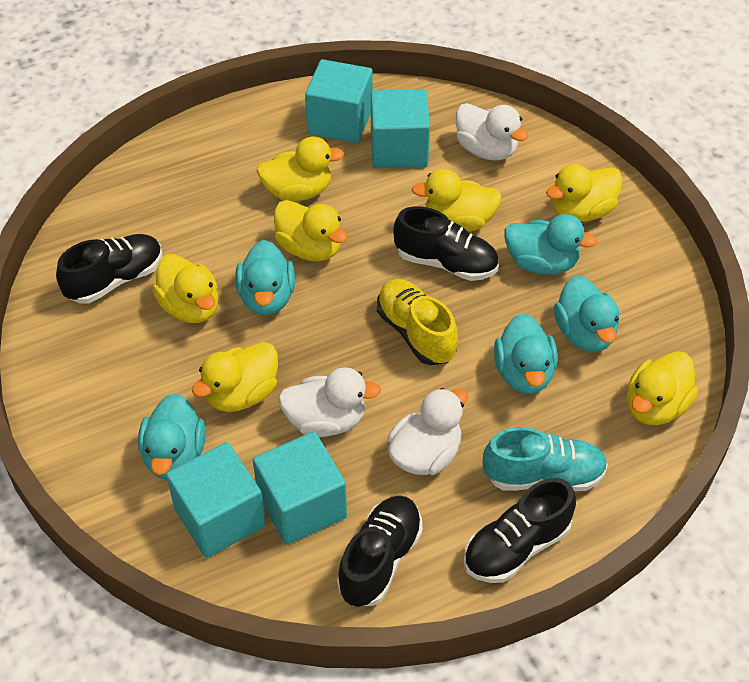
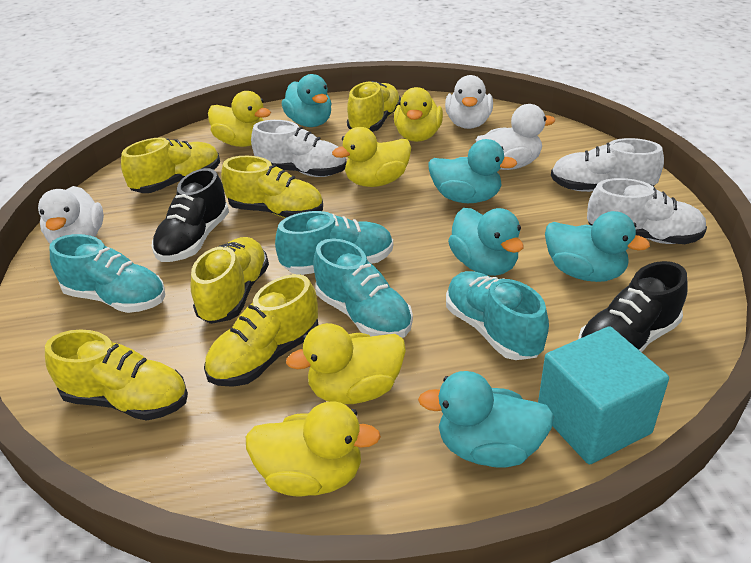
black shoe: 4 -> 2
turquoise cube: 4 -> 1
turquoise shoe: 1 -> 4
white shoe: 0 -> 3
yellow duck: 7 -> 5
yellow shoe: 1 -> 6

